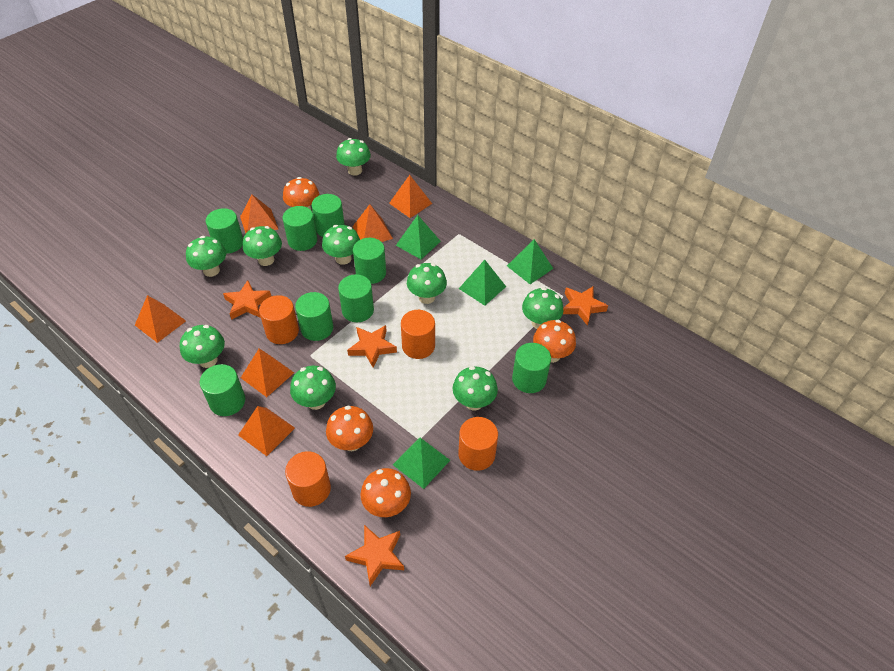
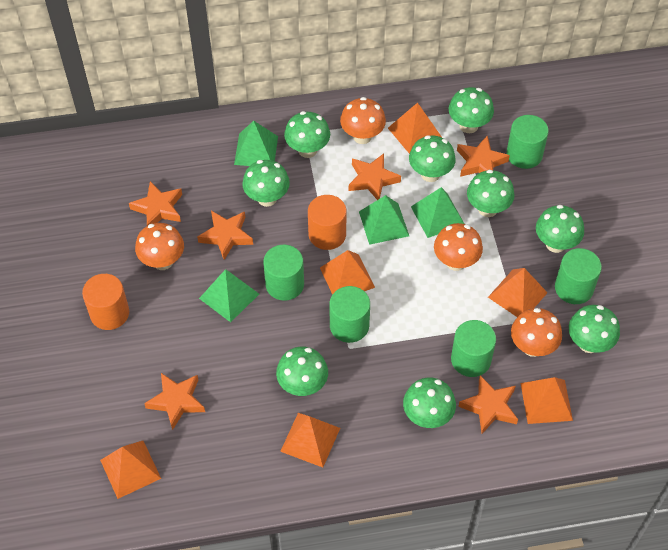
green cylinder: 8 -> 5
orange cylinder: 4 -> 2
orange star: 4 -> 6

